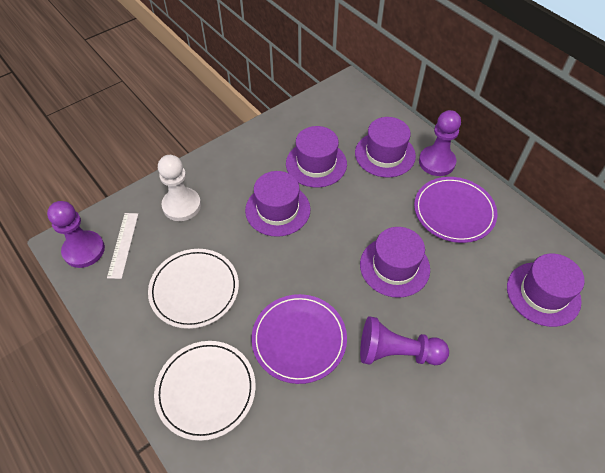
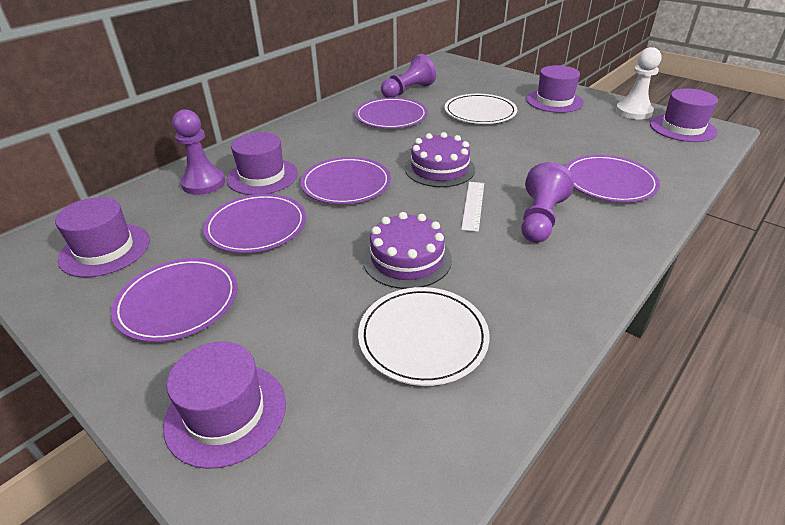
purple cake: 0 -> 2
purple plate: 2 -> 5

